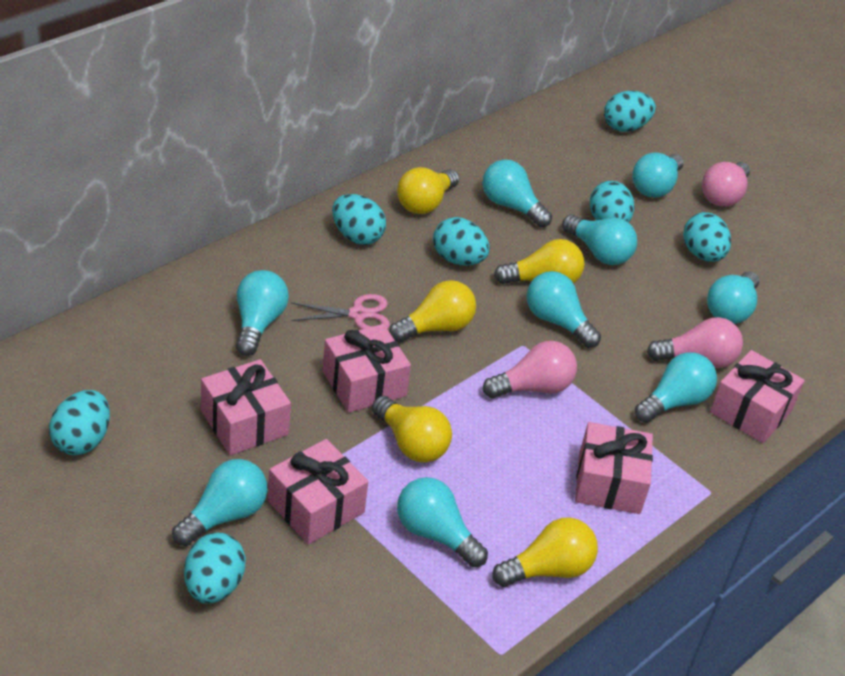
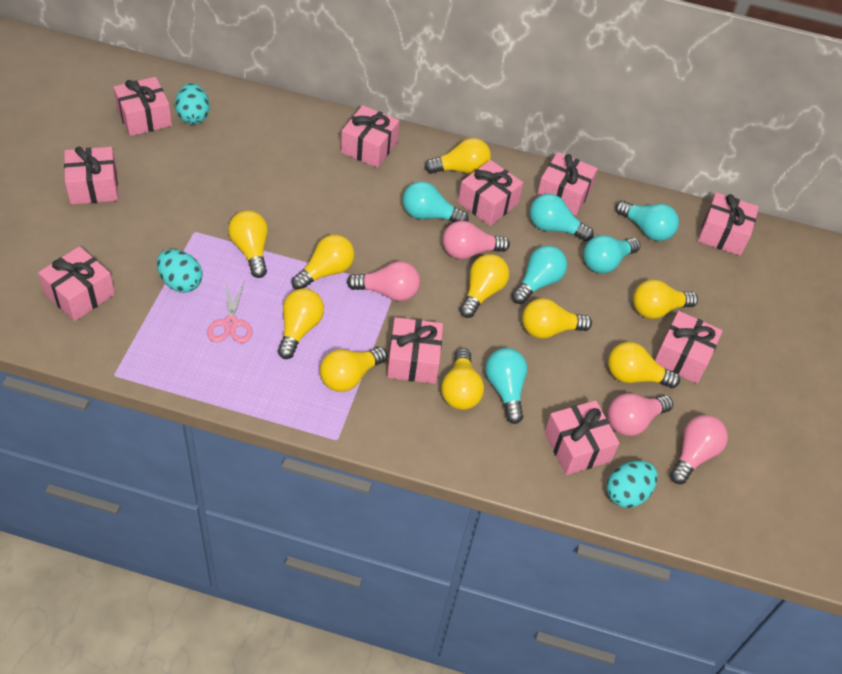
pink gift: 5 -> 10
pink light bulb: 3 -> 4
turquoise egg: 7 -> 3
turquoise light bulb: 9 -> 6
yellow light bulb: 5 -> 10

